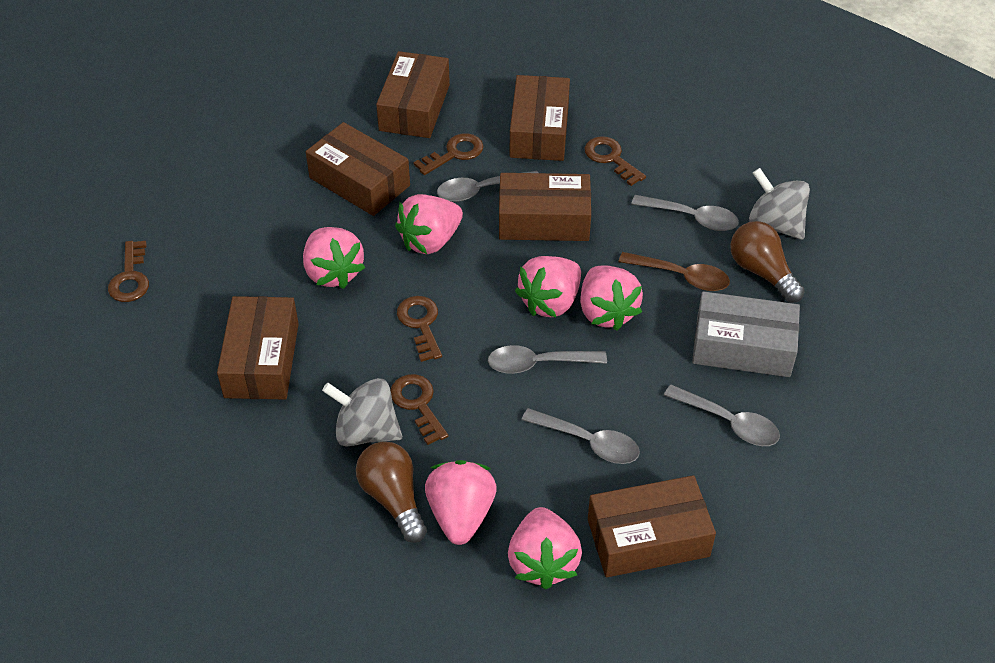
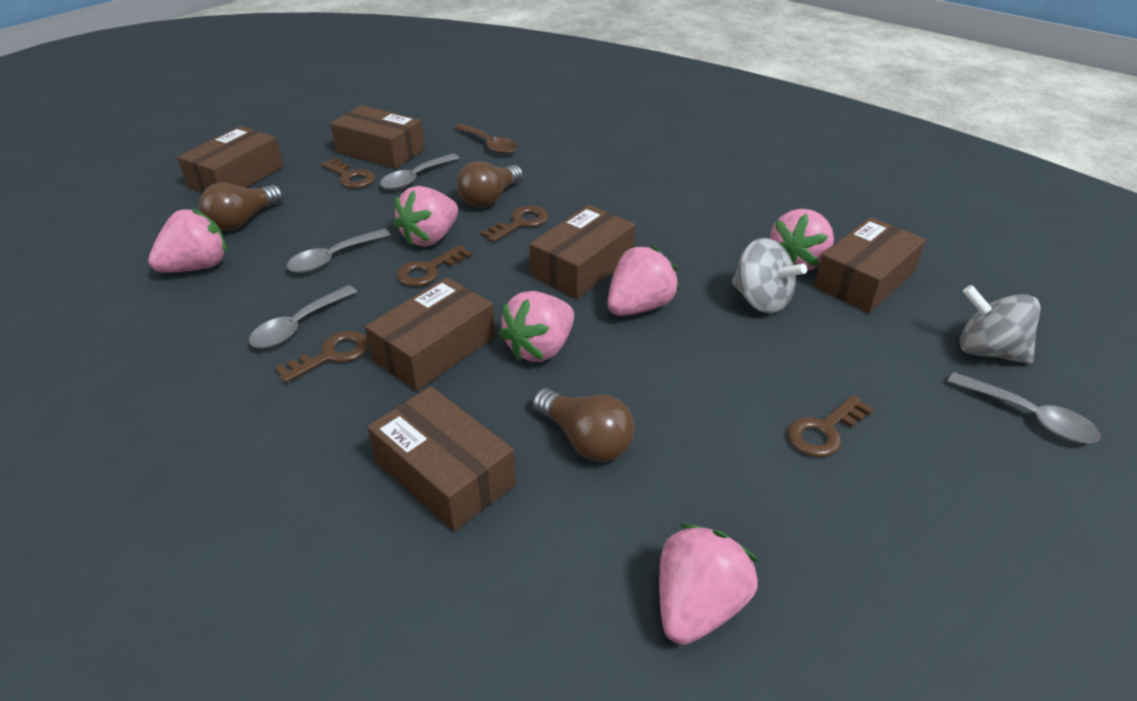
brown light bulb: 2 -> 3
grey box: 1 -> 0
grey spoon: 5 -> 4

